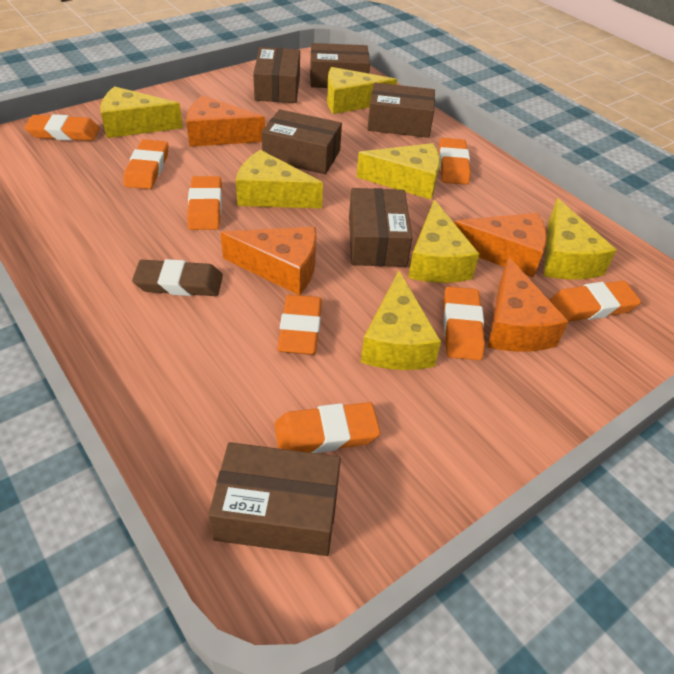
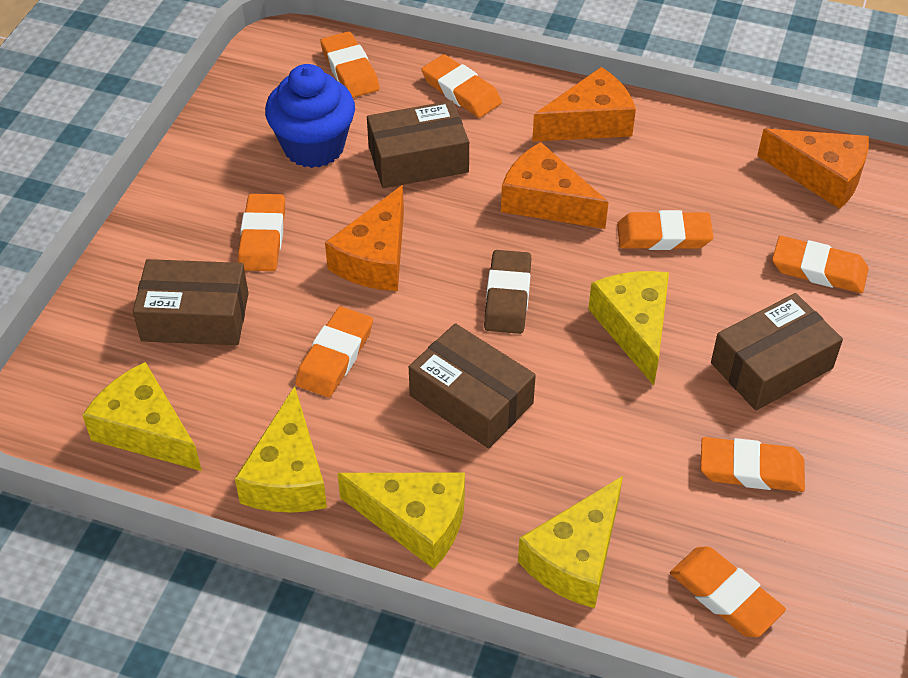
blue cupcake: 0 -> 1
brown box: 6 -> 4
yellow cheese: 7 -> 5

